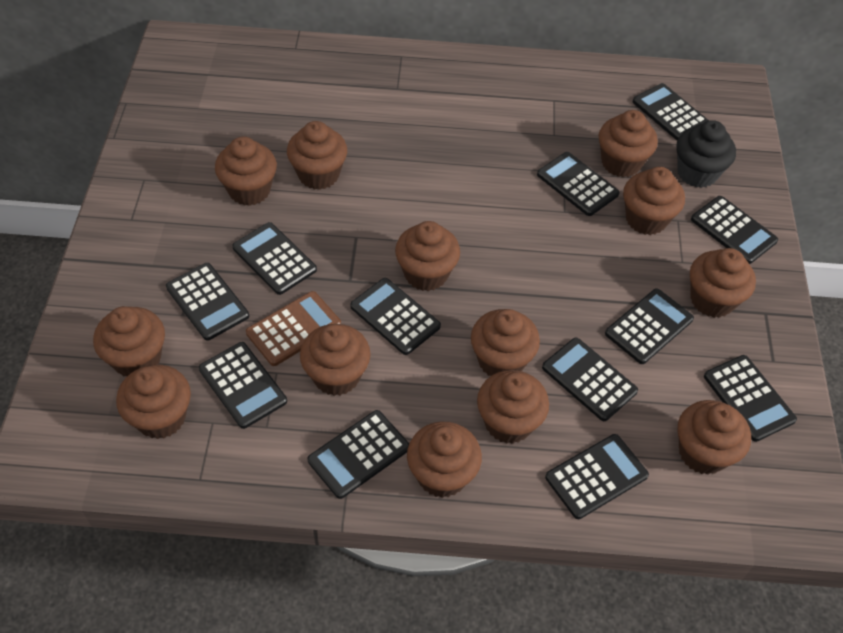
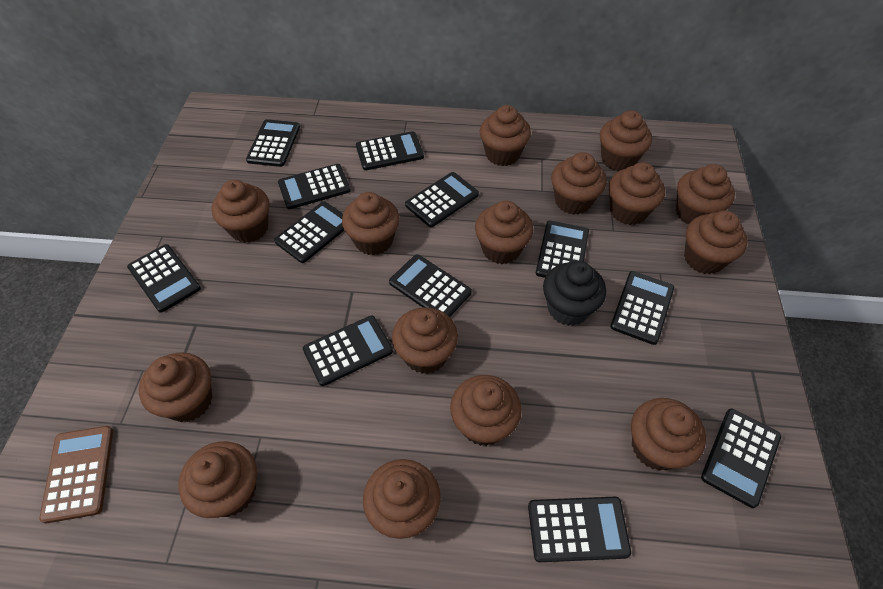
brown cupcake: 13 -> 15

